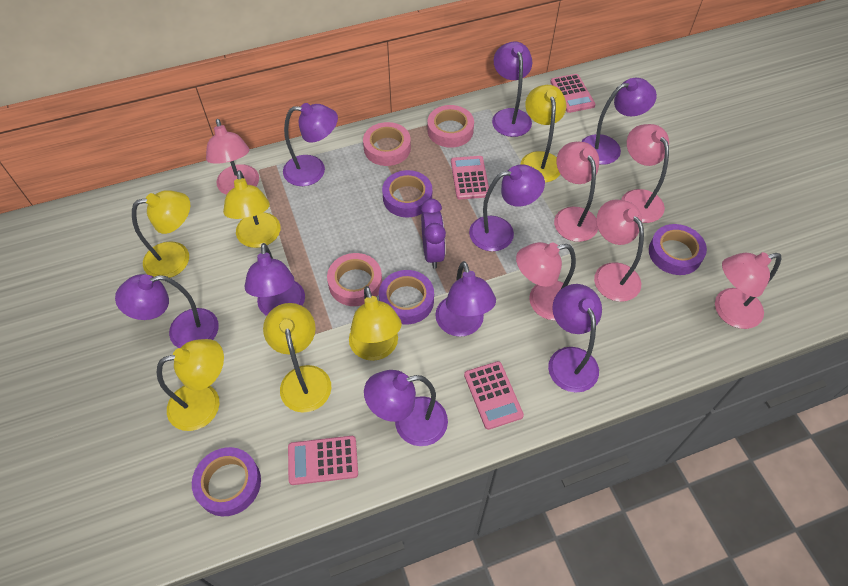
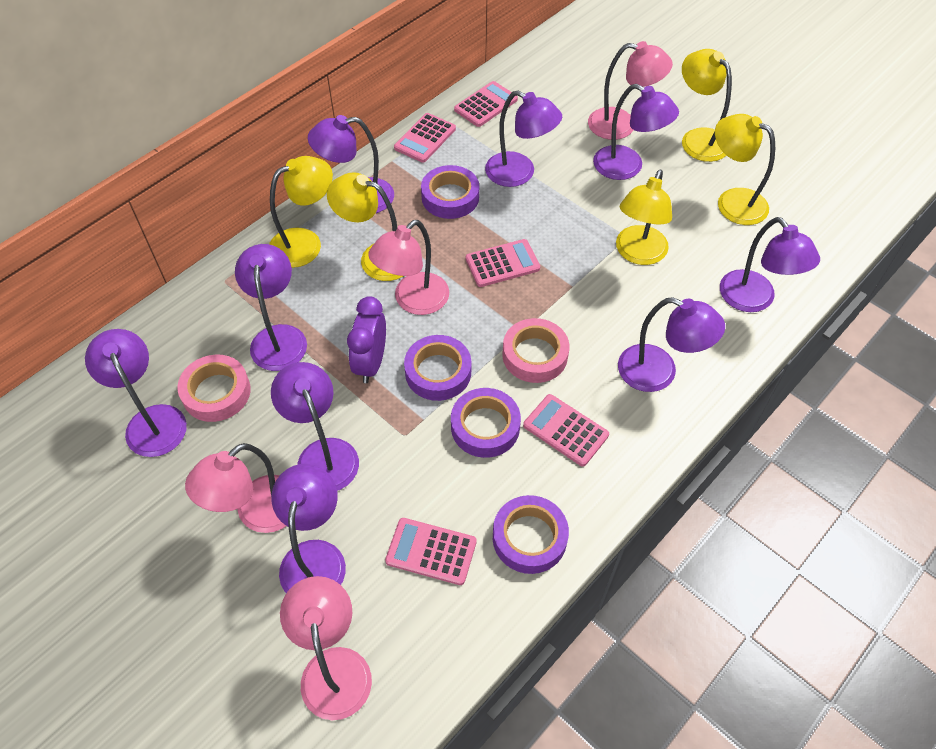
pink calculator: 4 -> 5
pink lamp: 6 -> 4
pink tape: 3 -> 2
yellow lamp: 6 -> 5

